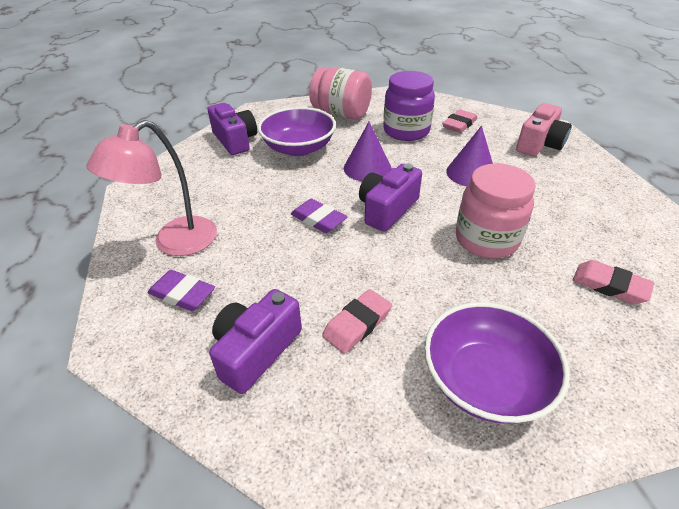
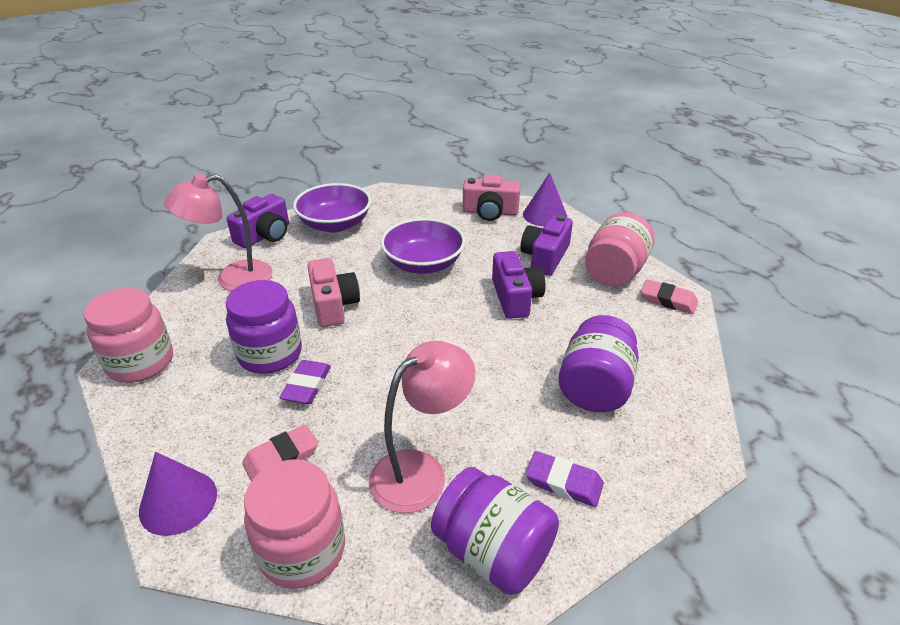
pink camera: 1 -> 2
pink eraser: 3 -> 2
pink jar: 2 -> 3
pink lamp: 1 -> 2
purple jar: 1 -> 3

